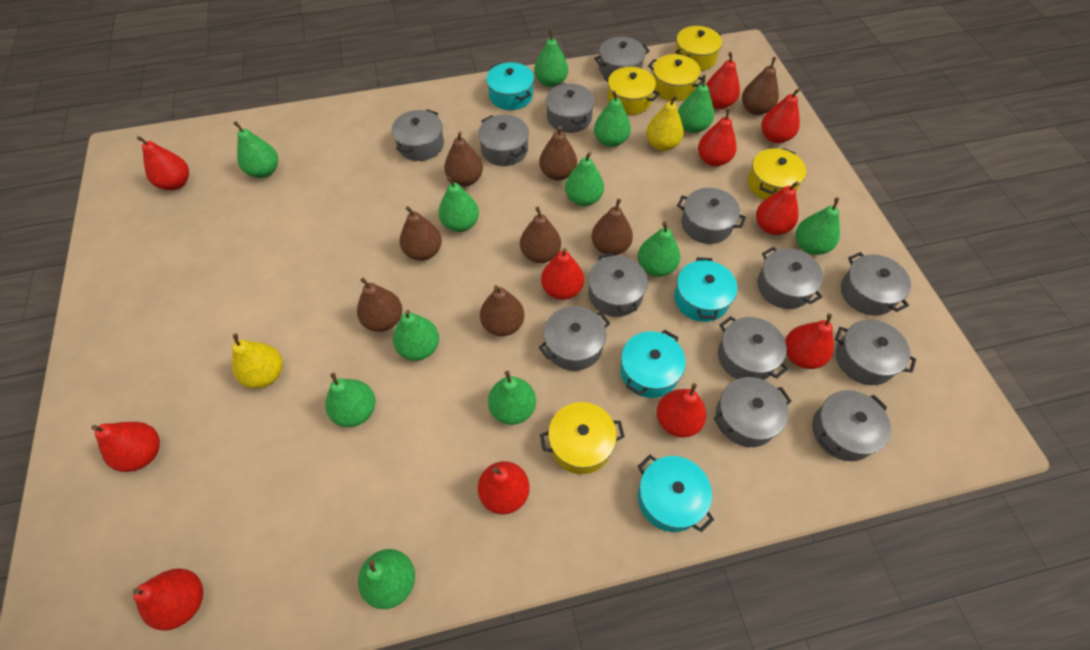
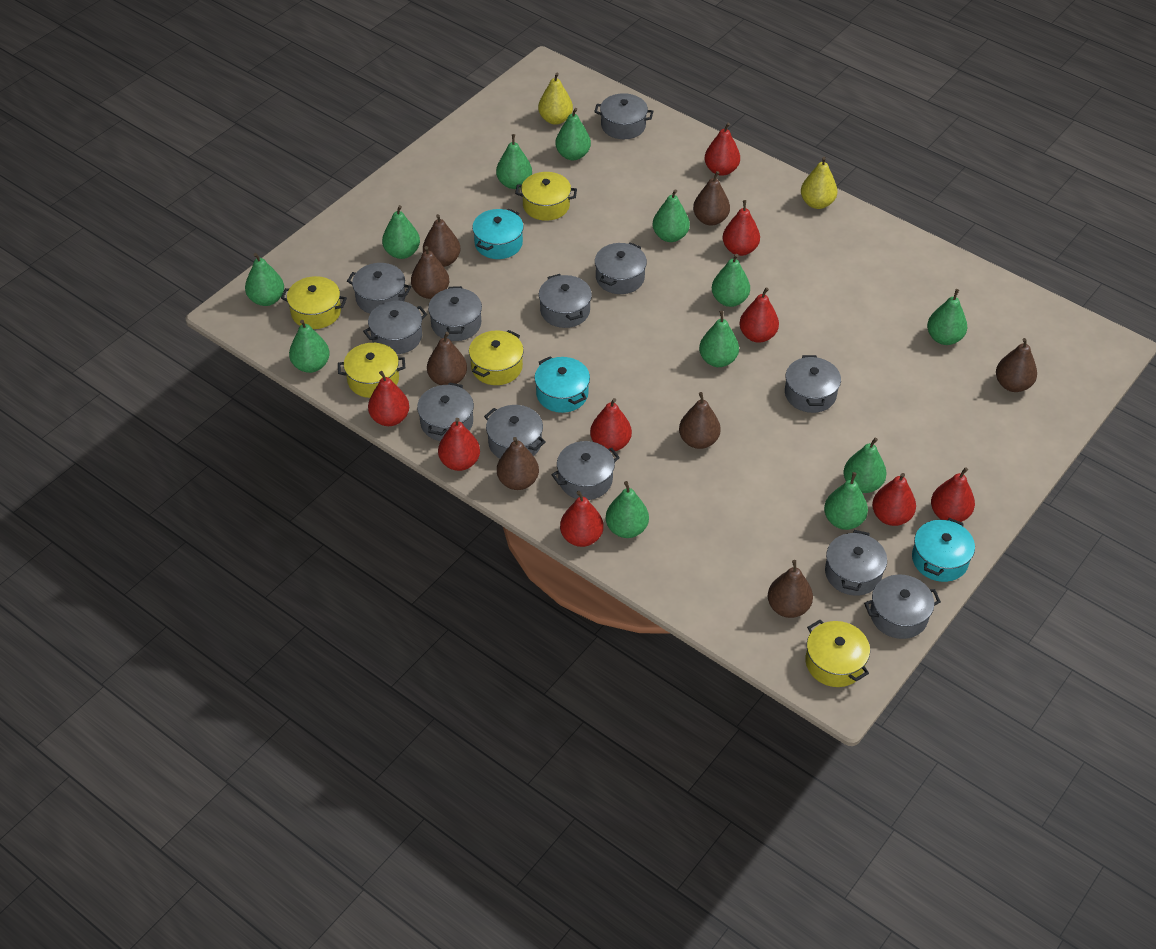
grey pot: 13 -> 12
red pear: 11 -> 9
turquoise pot: 4 -> 3

